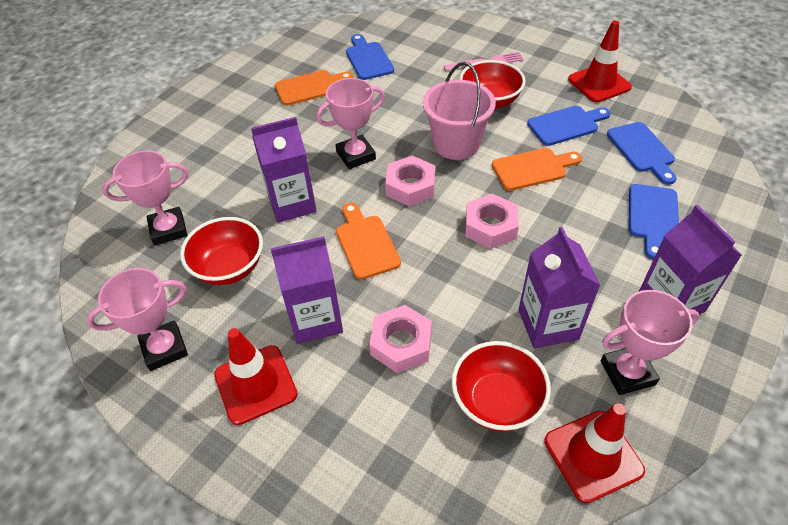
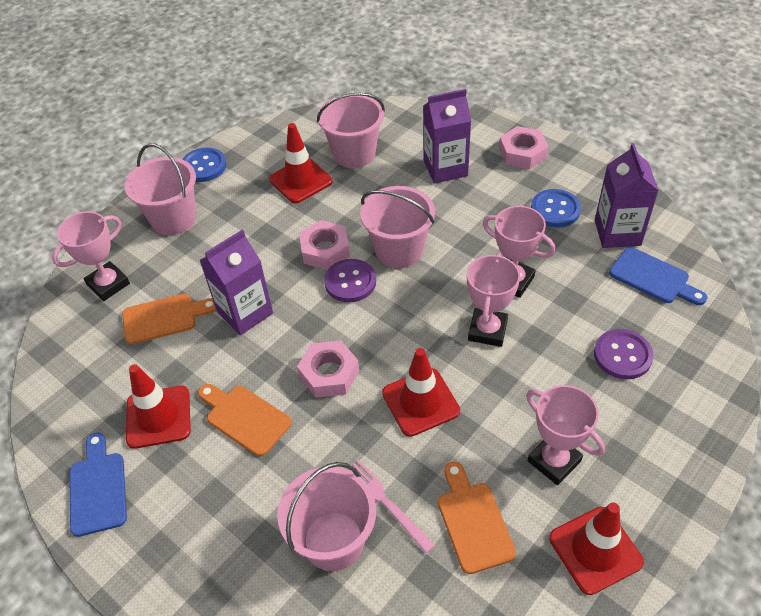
blue button: 0 -> 2
blue cutting board: 4 -> 2
pink bucket: 1 -> 4
purple button: 0 -> 2
purple carton: 4 -> 3
red bowl: 3 -> 0
red traffic cone: 3 -> 4

